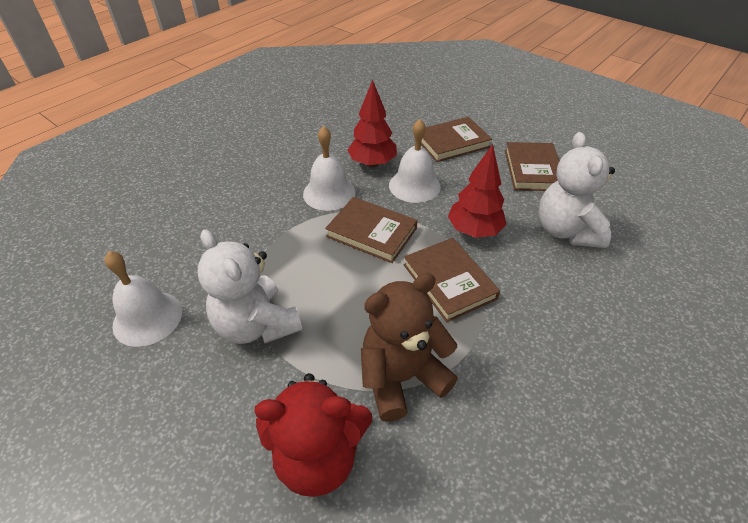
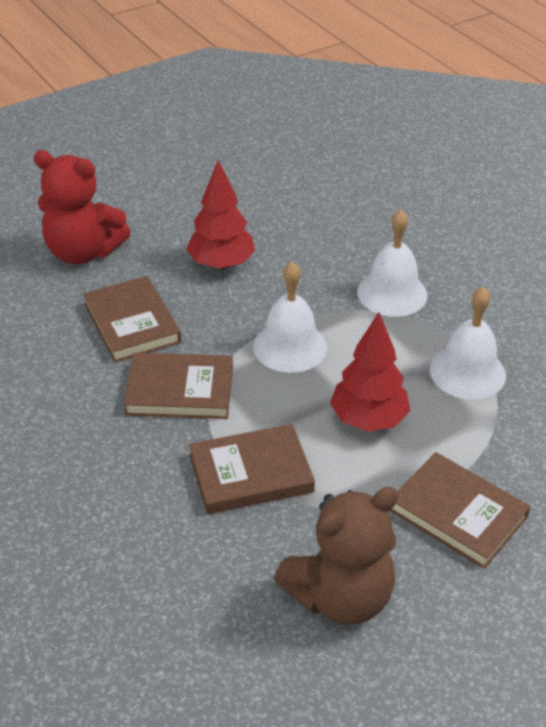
white teddy bear: 2 -> 0

